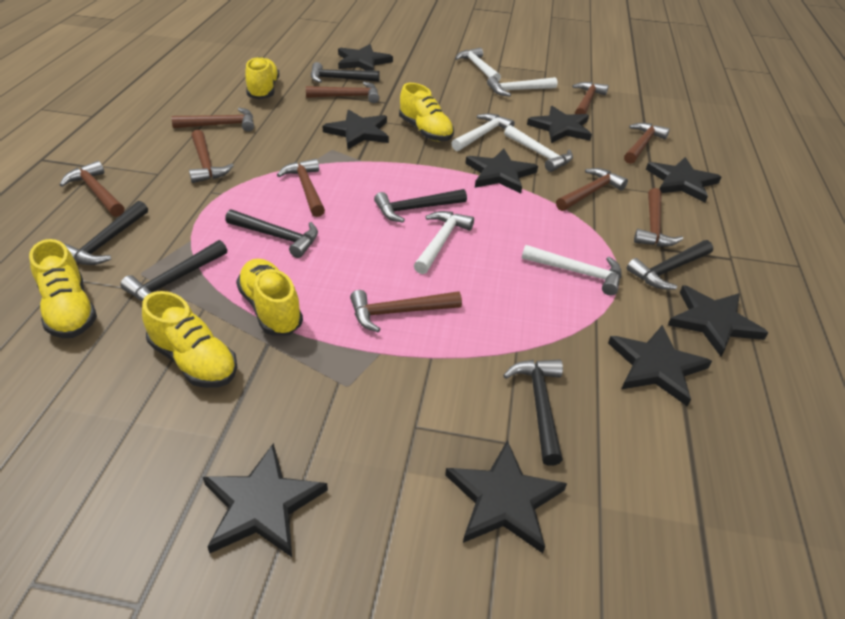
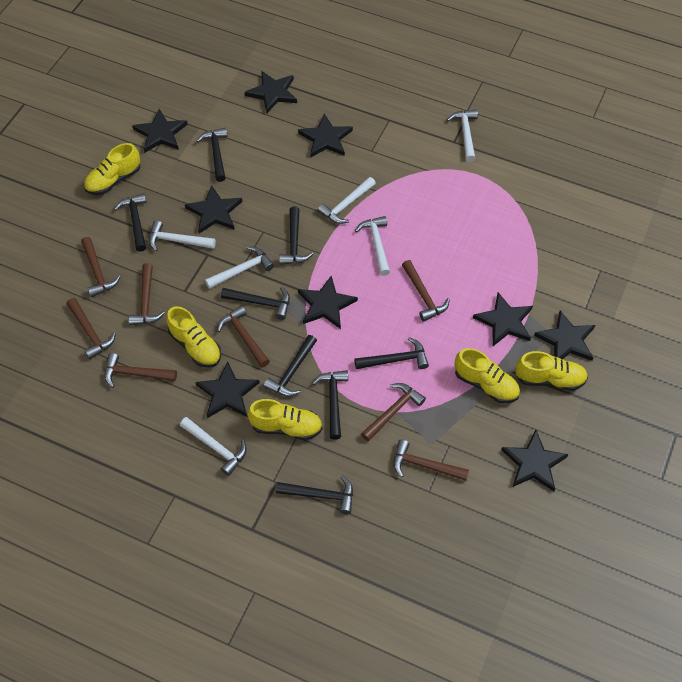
black hammer: 7 -> 8
brown hammer: 10 -> 8

